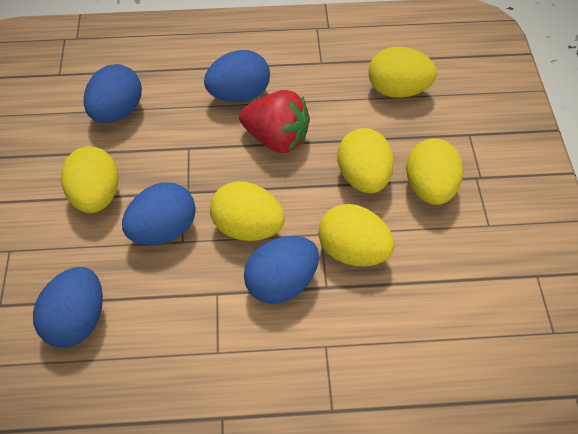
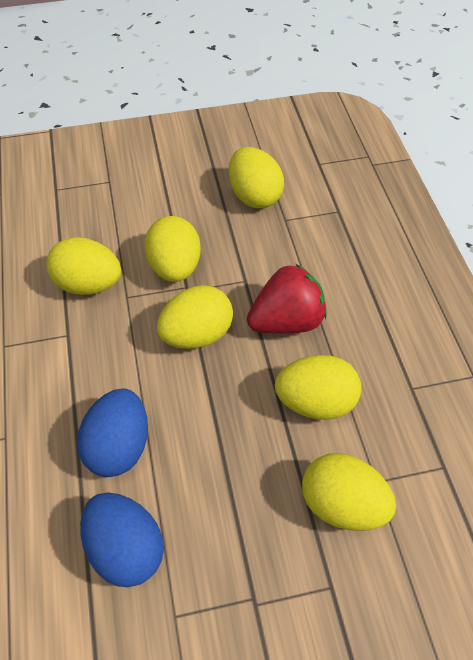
blue egg: 5 -> 2

